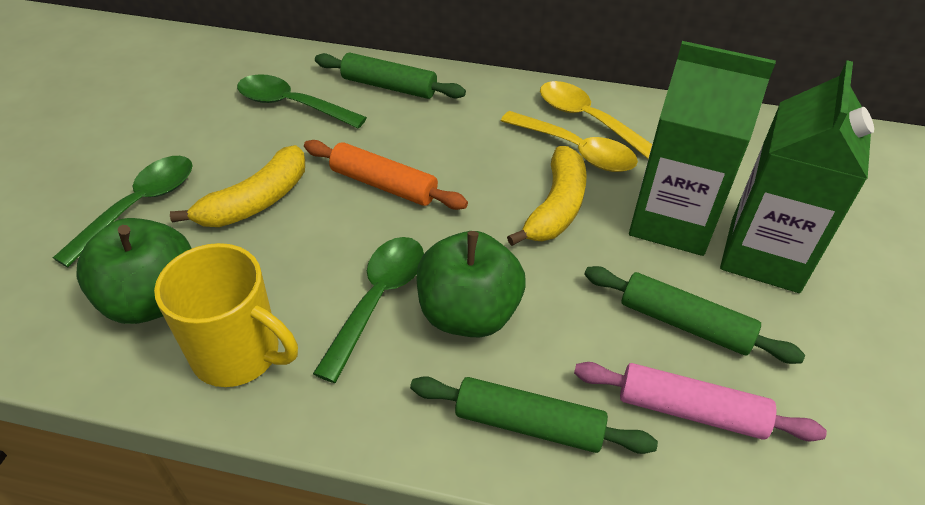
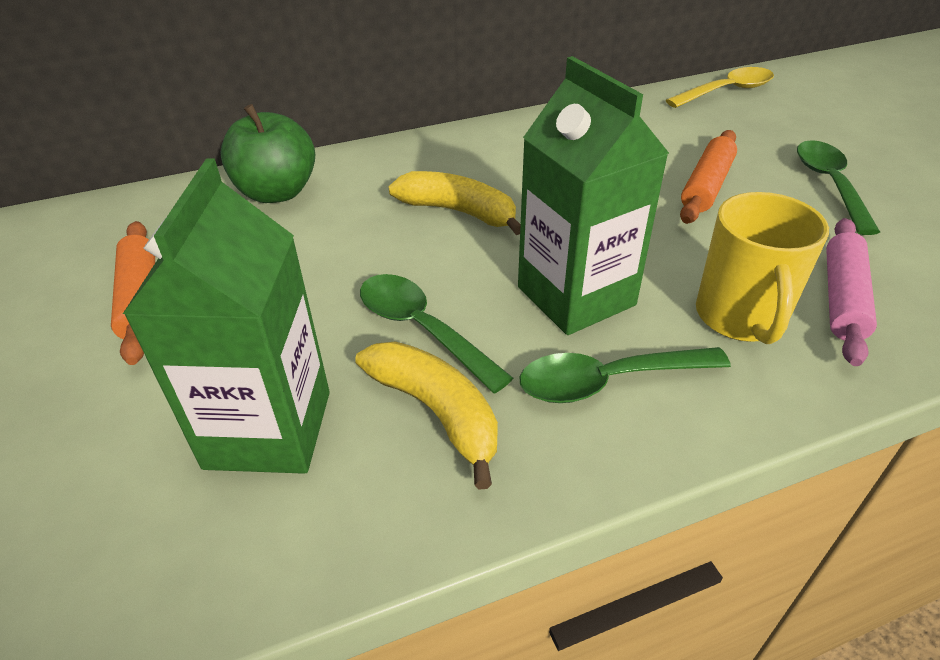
green apple: 2 -> 1
green rolling pin: 3 -> 0
orange rolling pin: 1 -> 2
yellow spoon: 2 -> 1

